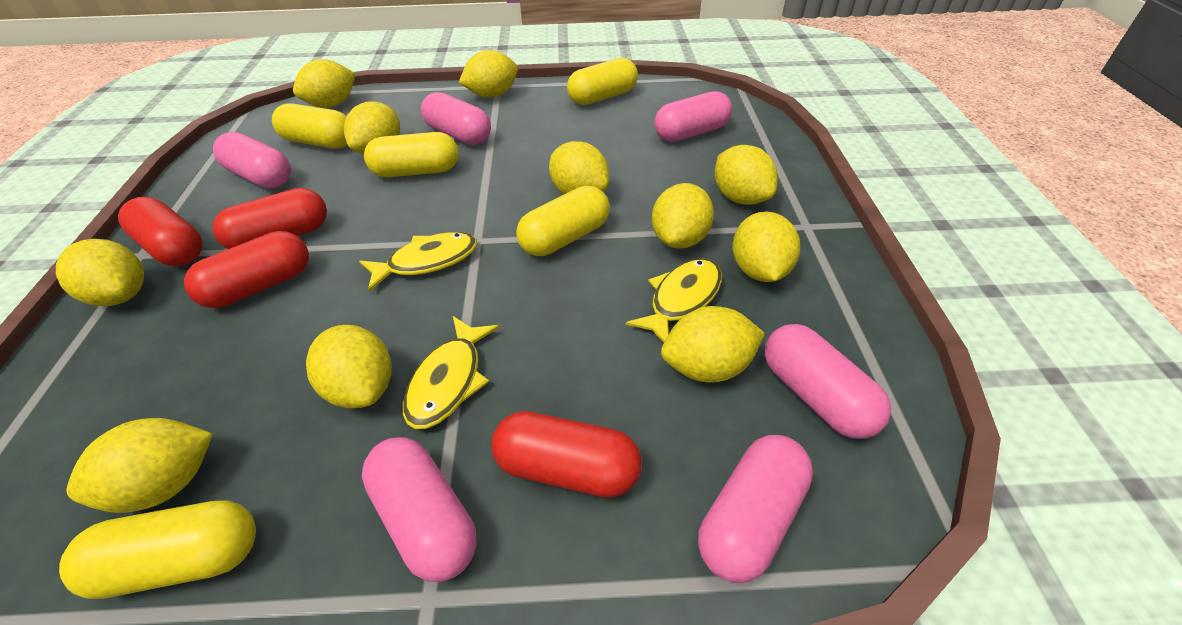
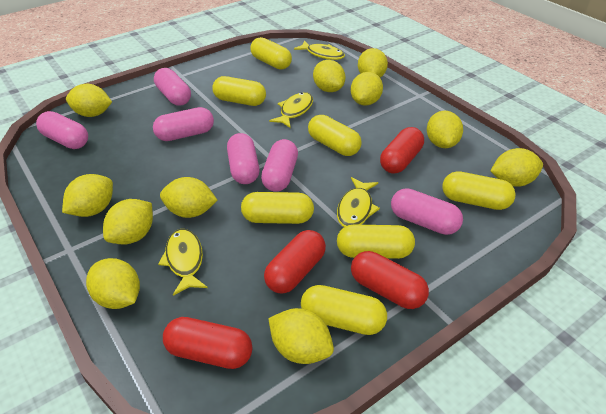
yellow capsule: 5 -> 7
yellow fish: 3 -> 4

